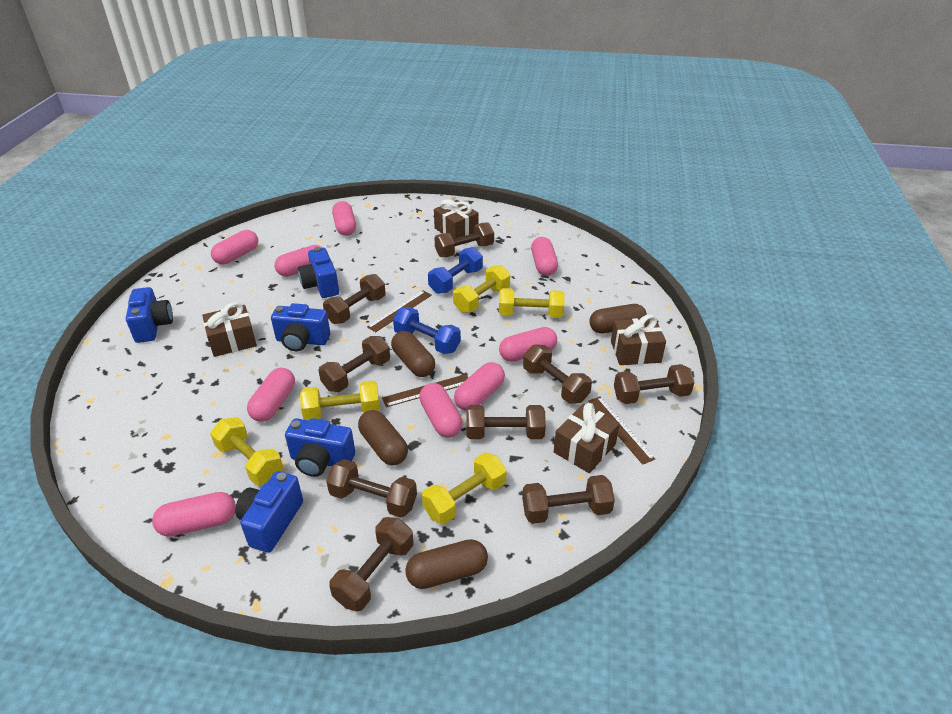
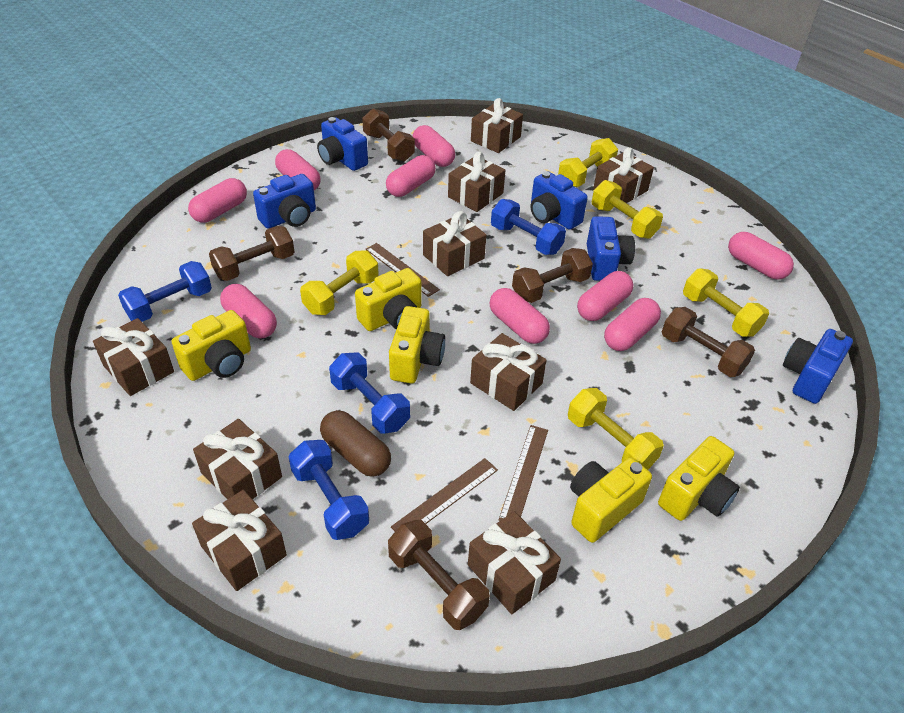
blue dumbbell: 2 -> 4
brown capsule: 4 -> 1
brown dumbbell: 9 -> 5
brown gift: 4 -> 9
yellow camera: 0 -> 5

